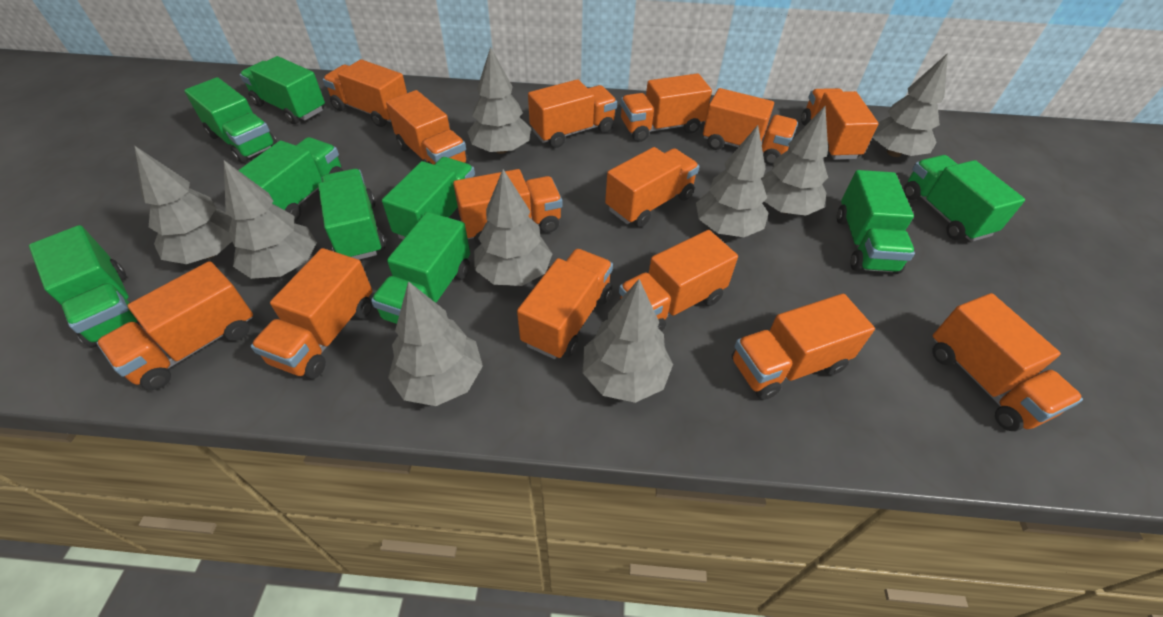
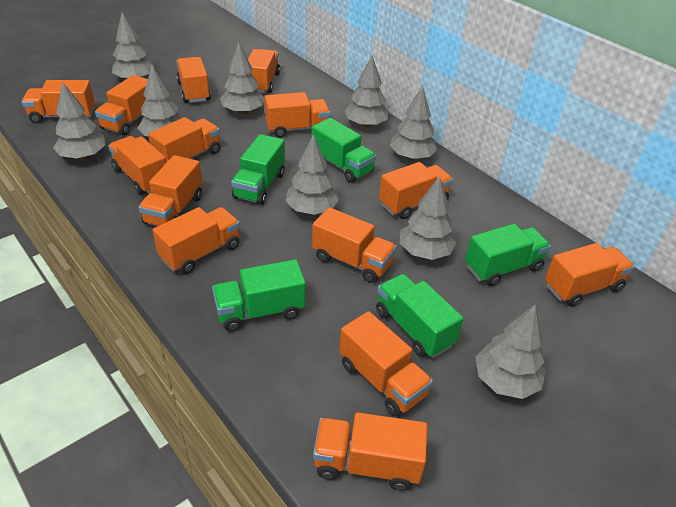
green truck: 9 -> 5

